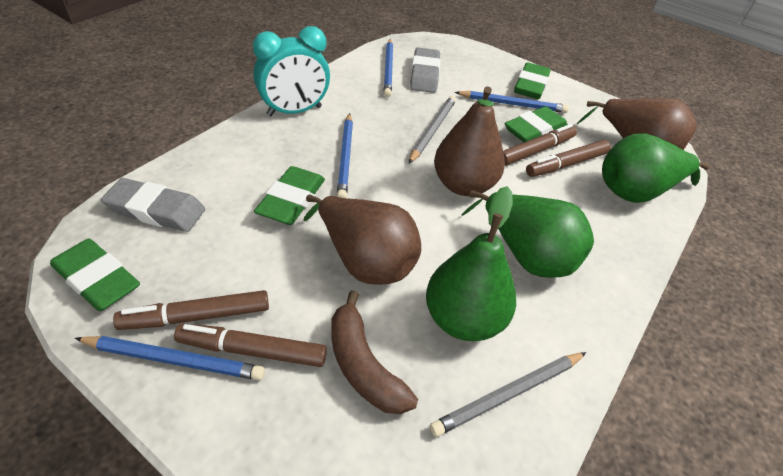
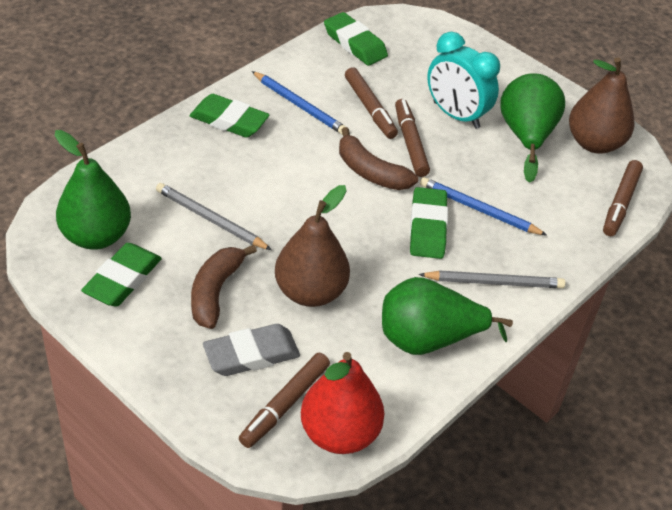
blue pencil: 4 -> 2
brown banana: 1 -> 2
brown pear: 3 -> 2
grey eraser: 2 -> 1
red pear: 0 -> 1

